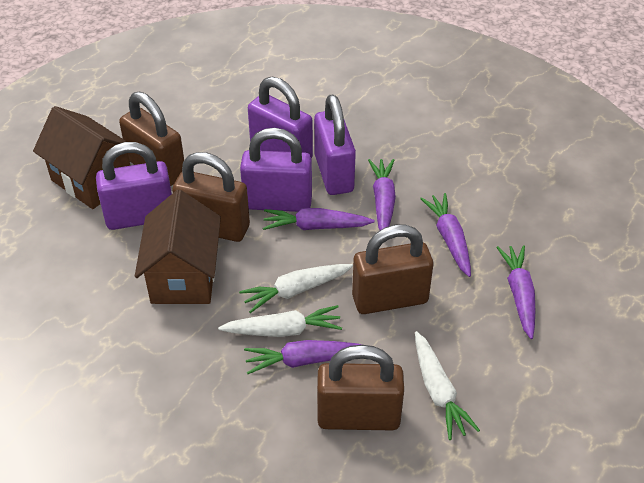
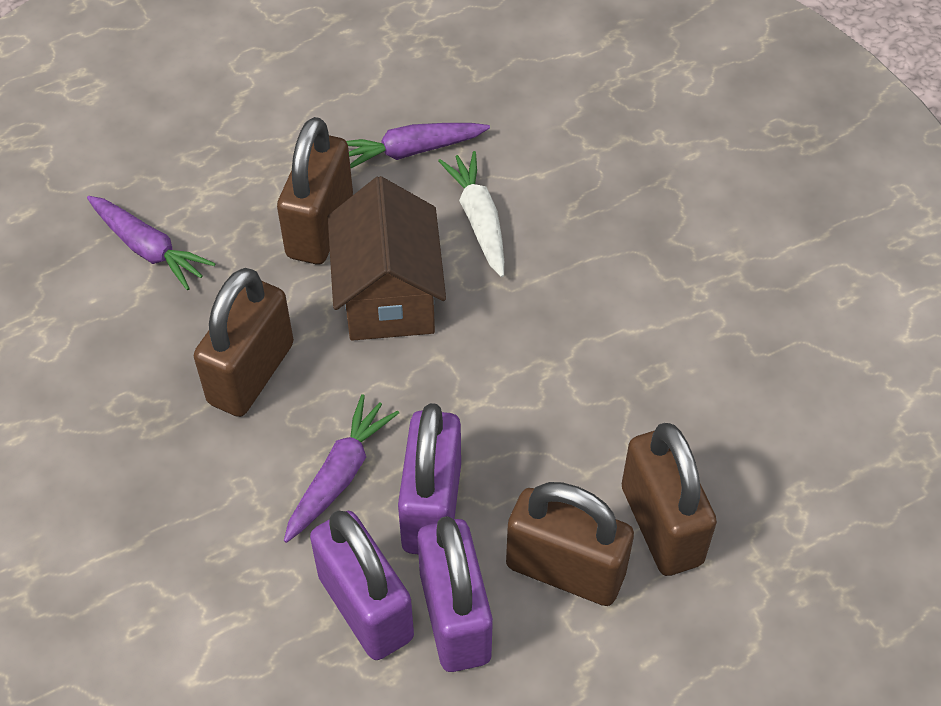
brown house: 2 -> 1
purple carrot: 5 -> 3
purple padlock: 4 -> 3
white carrot: 3 -> 1

